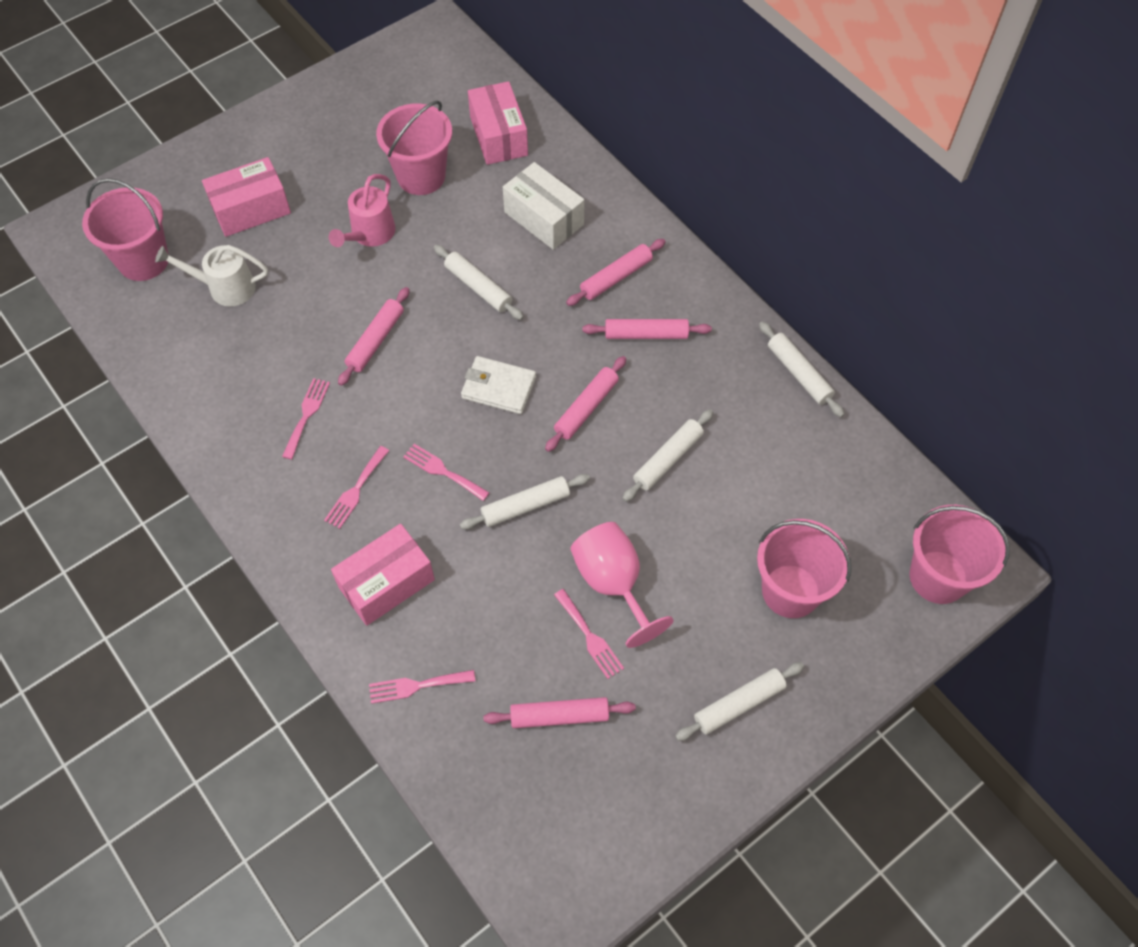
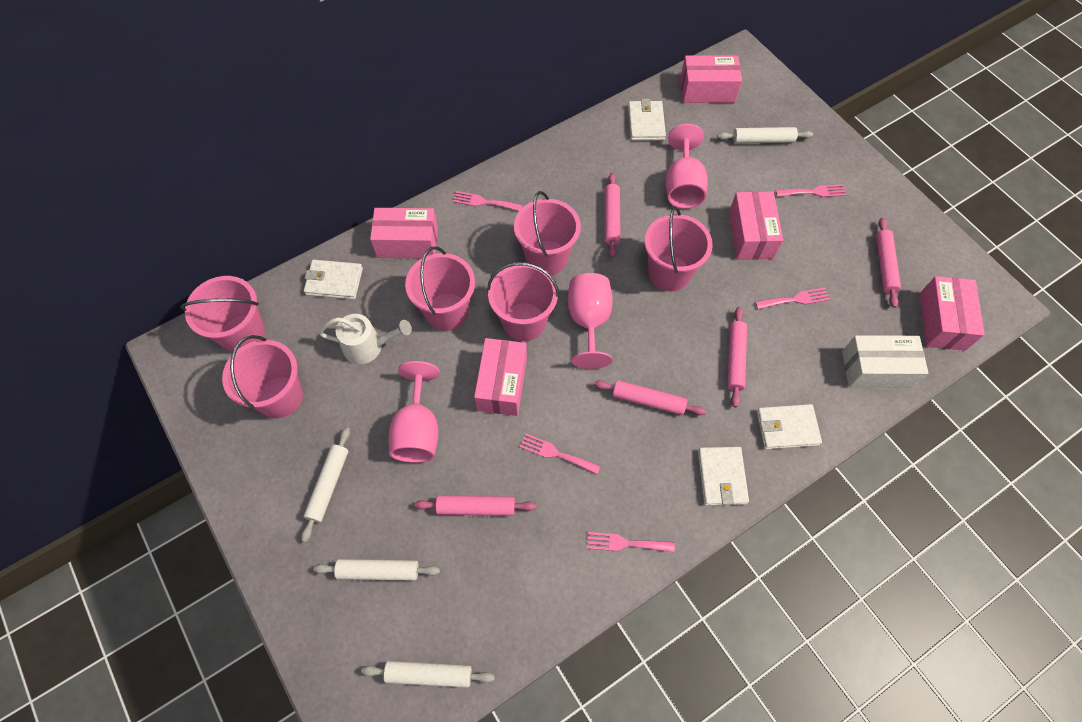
pink box: 3 -> 5
pink bucket: 4 -> 6
pink goblet: 1 -> 3
pink watering can: 1 -> 0
white rolling pin: 5 -> 4
white wallet: 1 -> 4

